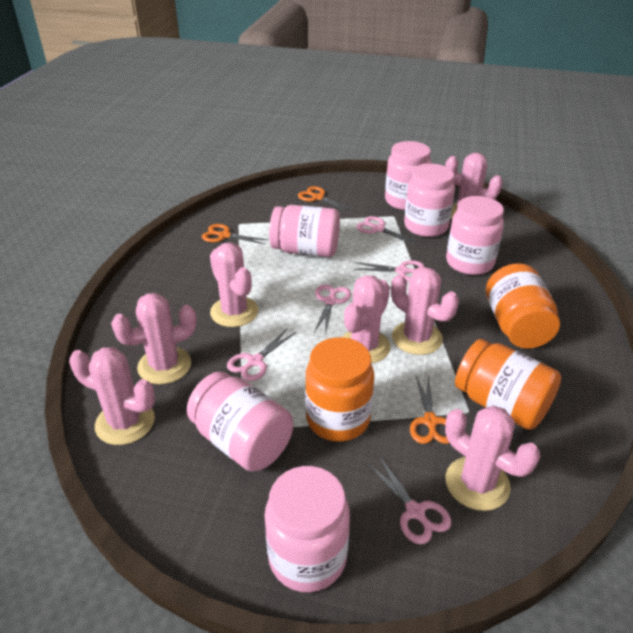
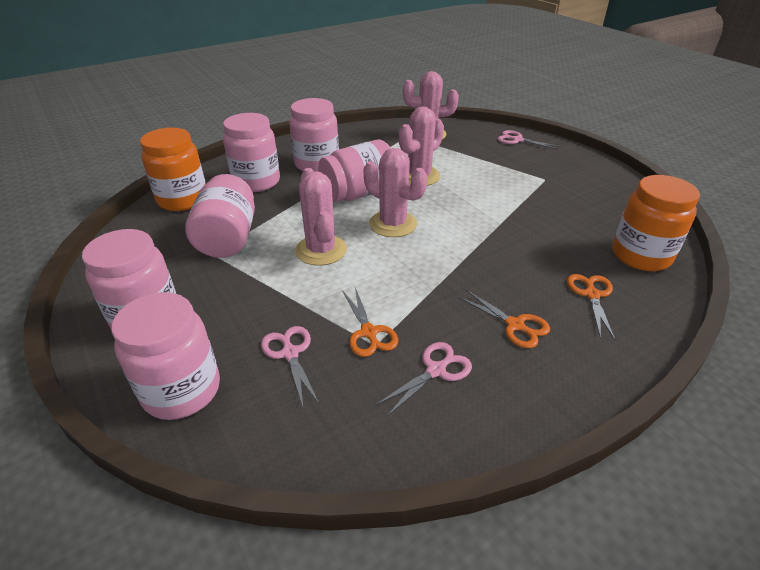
orange jar: 3 -> 2
pink cactus: 7 -> 4
pink scissors: 5 -> 3

